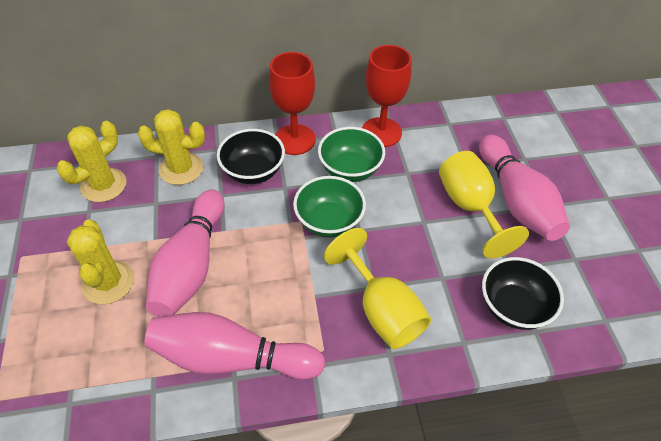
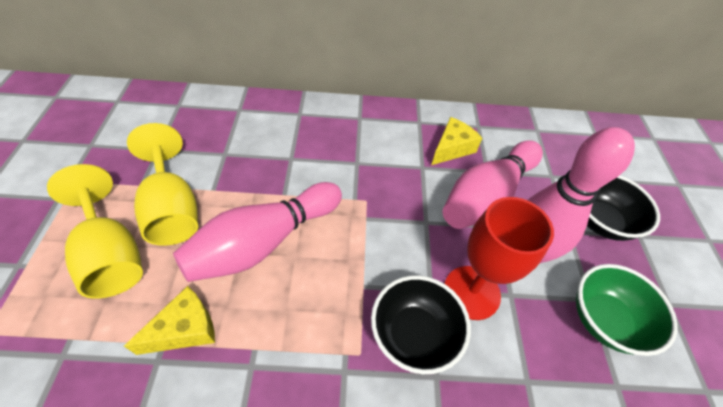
green bowl: 2 -> 1
red goblet: 2 -> 1
yellow cactus: 3 -> 0
yellow cheese: 0 -> 2

